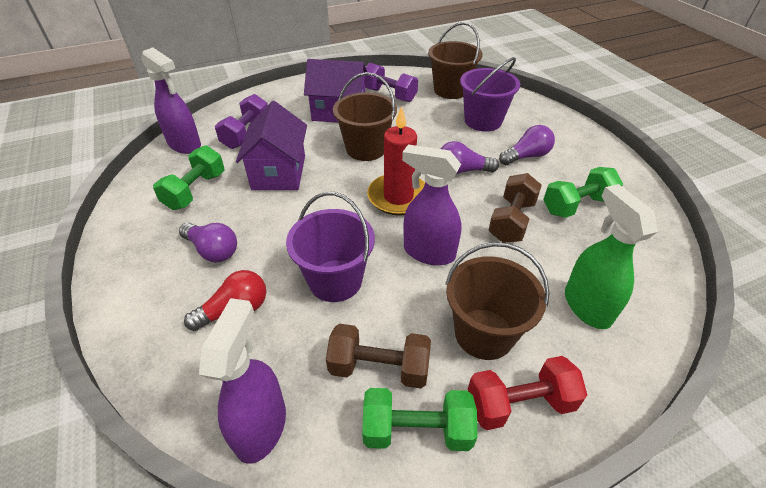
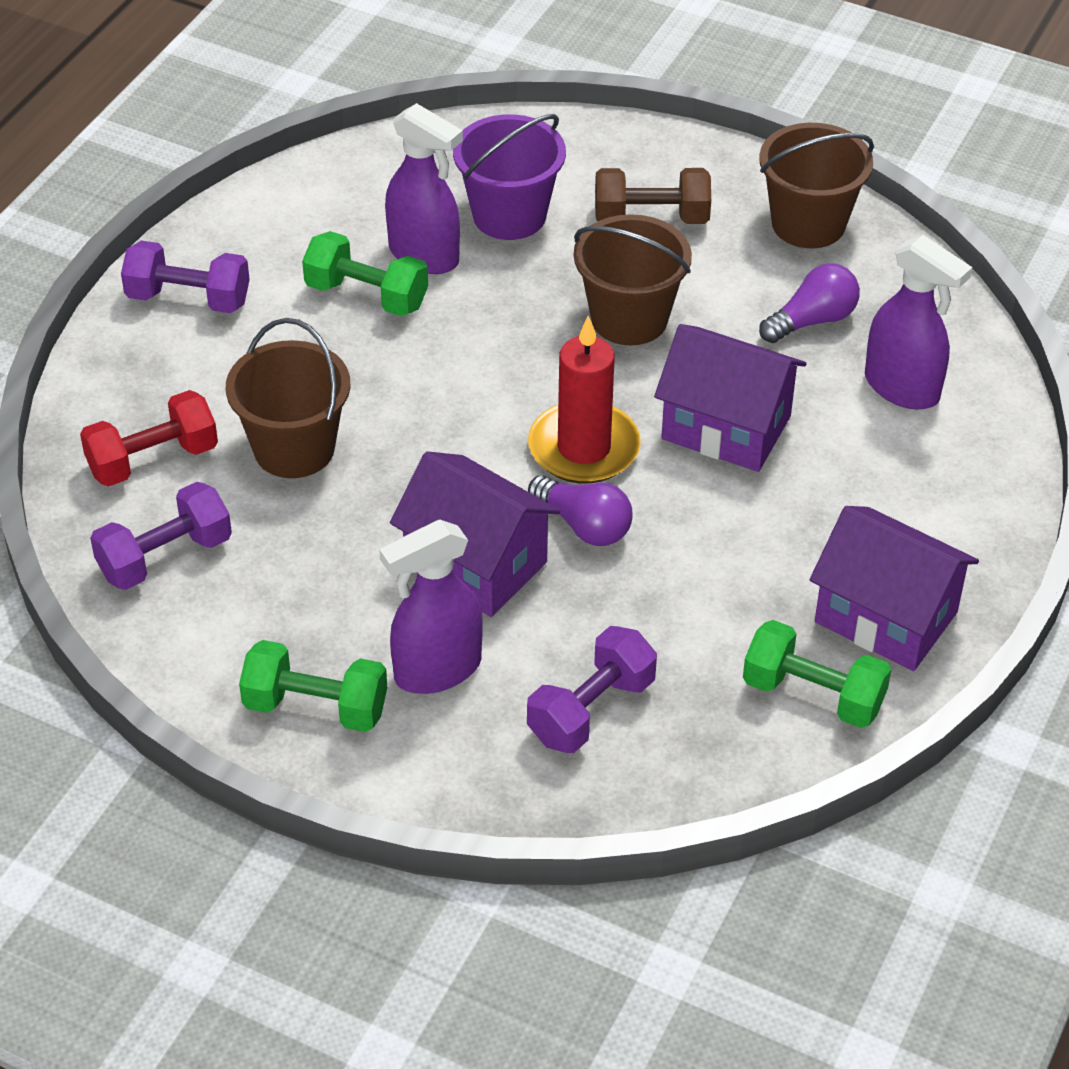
brown dumbbell: 2 -> 1
green spray bottle: 1 -> 0
purple bucket: 2 -> 1
purple dumbbell: 2 -> 3
purple house: 2 -> 3
purple light bulb: 3 -> 2
red light bulb: 1 -> 0

